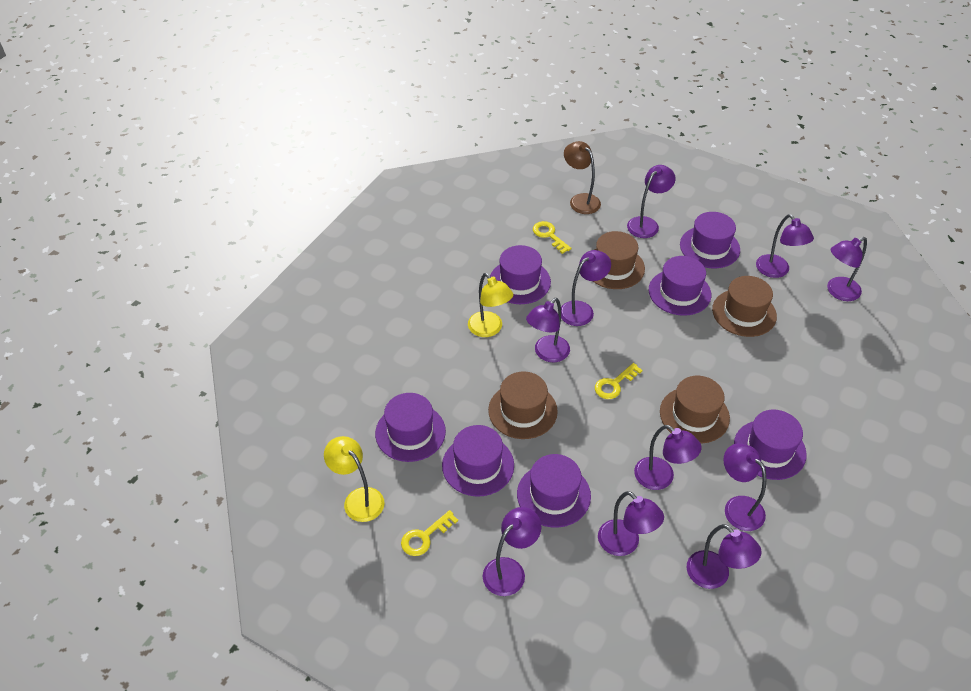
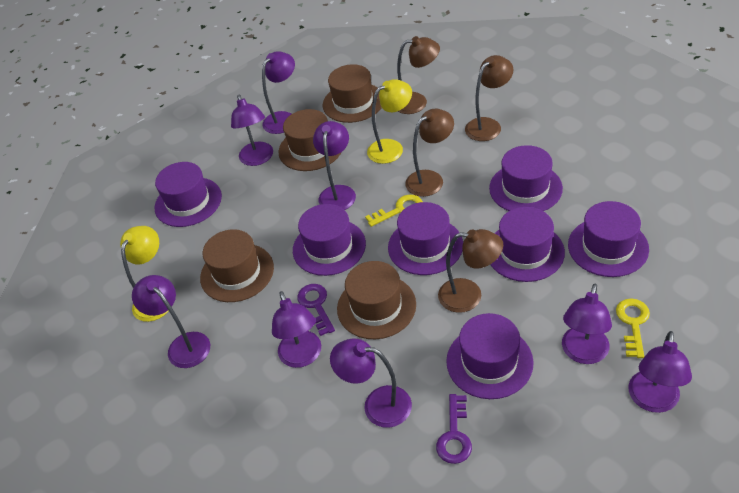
brown lamp: 1 -> 4
purple key: 0 -> 2
purple lamp: 10 -> 8
yellow key: 3 -> 2

